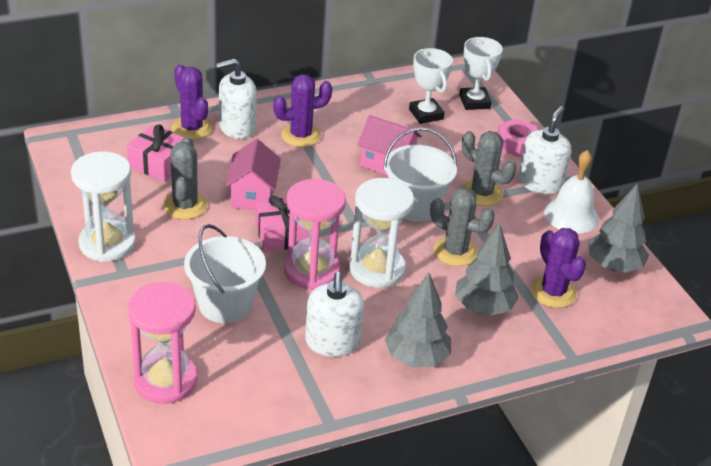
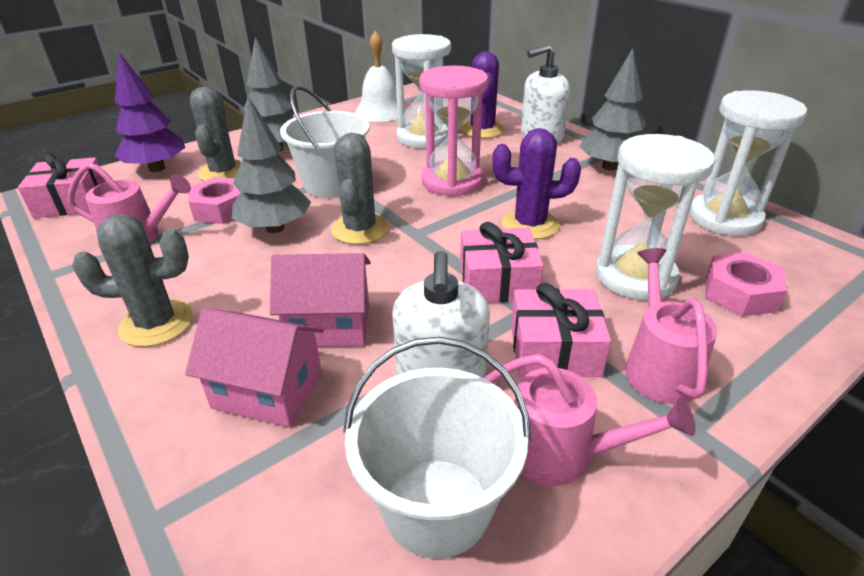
pink gift: 2 -> 3
pink hourglass: 2 -> 1
pink nut: 1 -> 2
pink watering can: 0 -> 3
purple cactus: 3 -> 2
purple tree: 0 -> 1
white hourglass: 2 -> 3
white soap dispenser: 3 -> 2
white trophy: 2 -> 0

